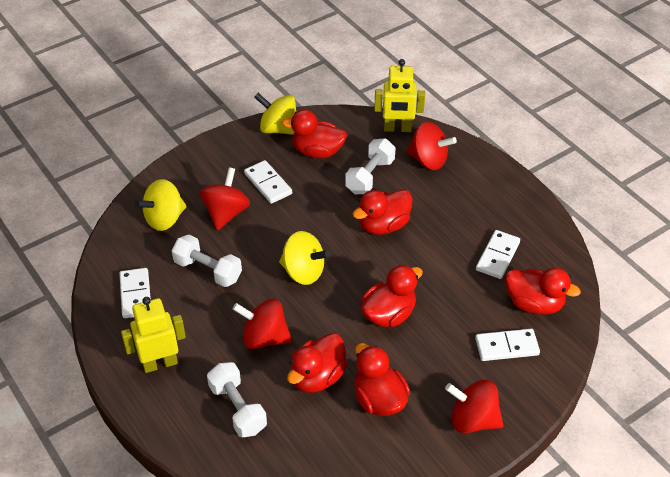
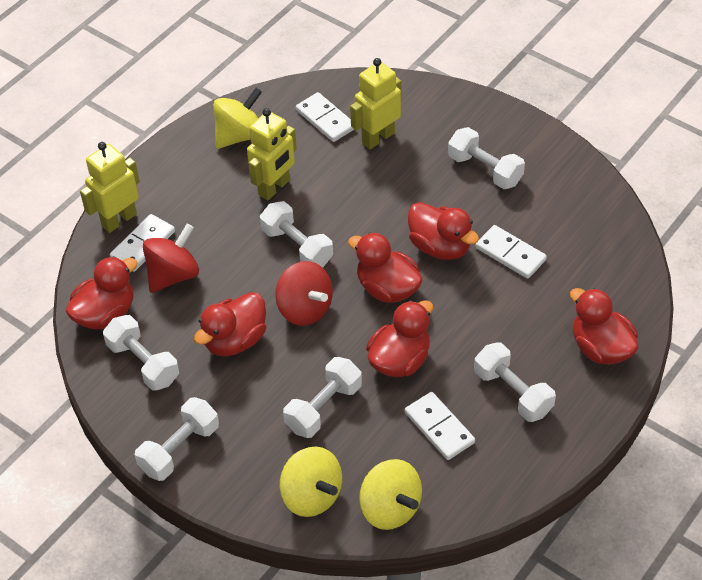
red spinning top: 4 -> 2
white dumbbell: 3 -> 6
yellow robot: 2 -> 3

